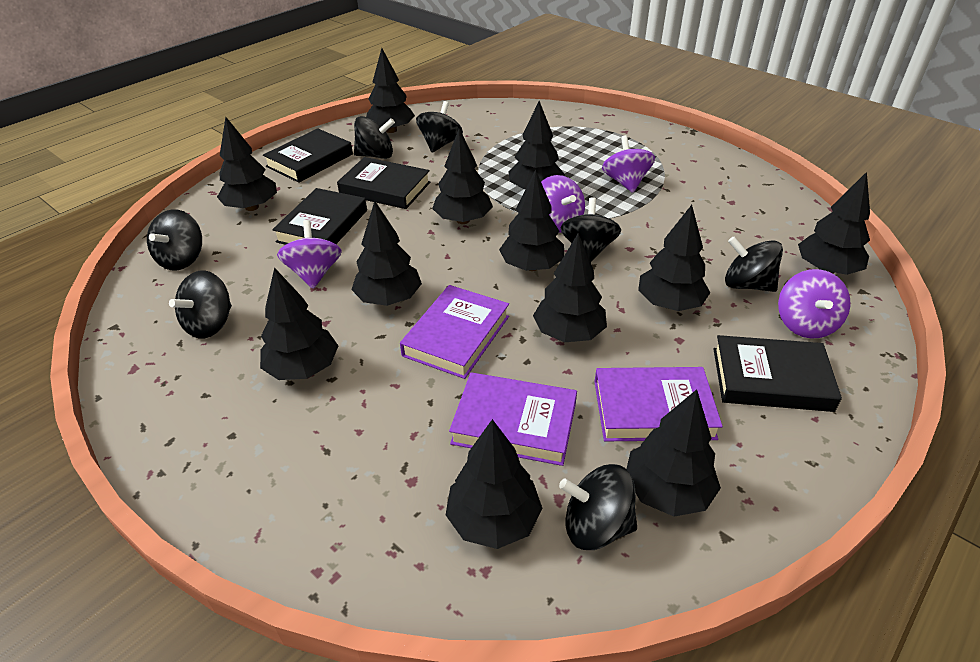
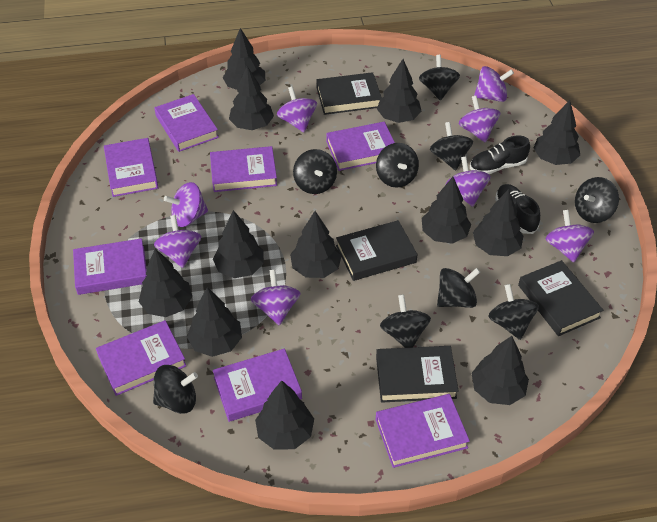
black shoe: 0 -> 2
black spinning top: 7 -> 9
purple book: 3 -> 8
purple spinning top: 4 -> 8

